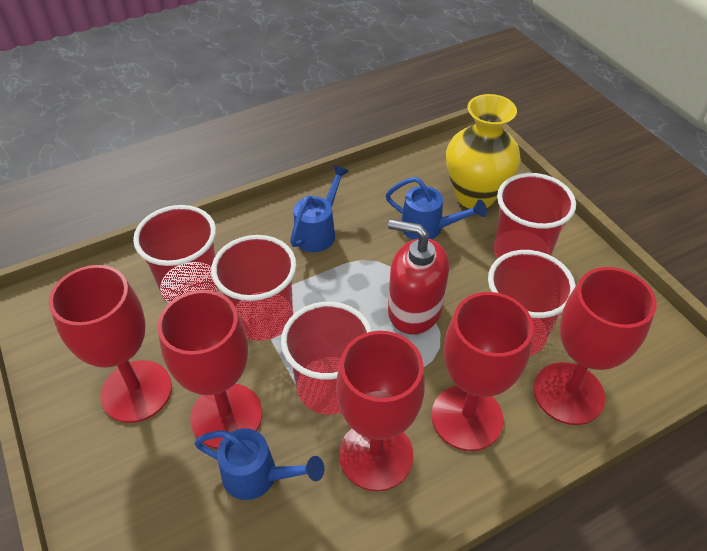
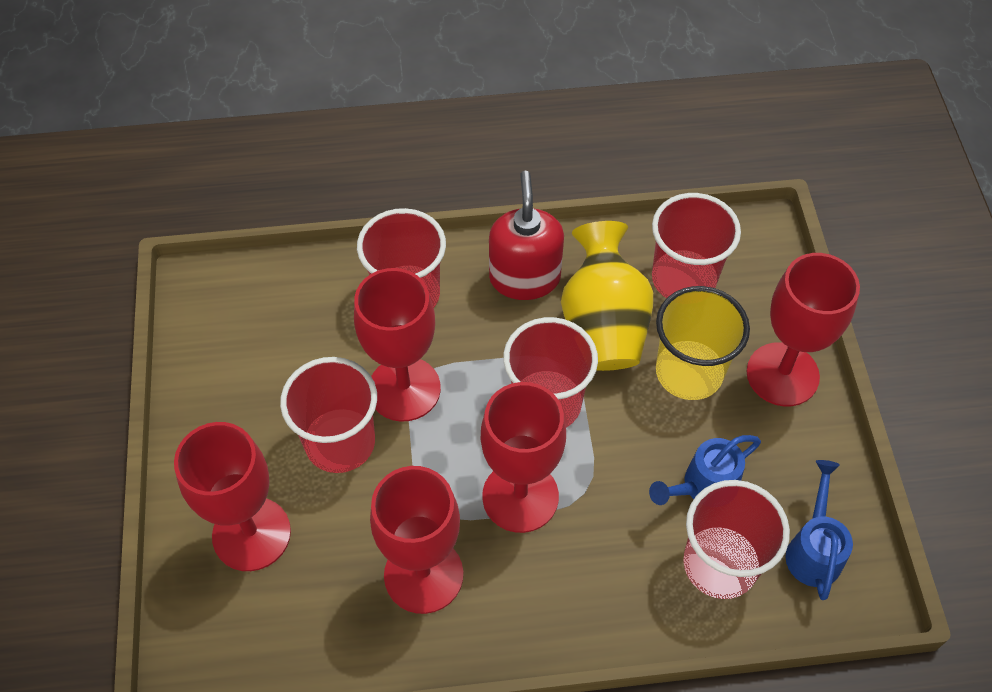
blue watering can: 3 -> 2
yellow cup: 0 -> 1

